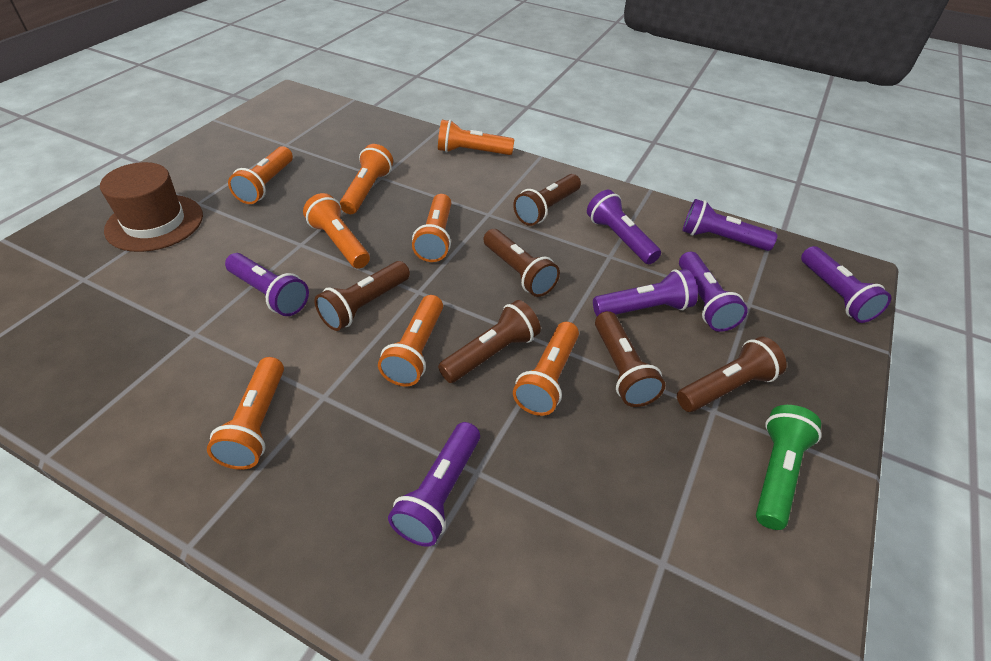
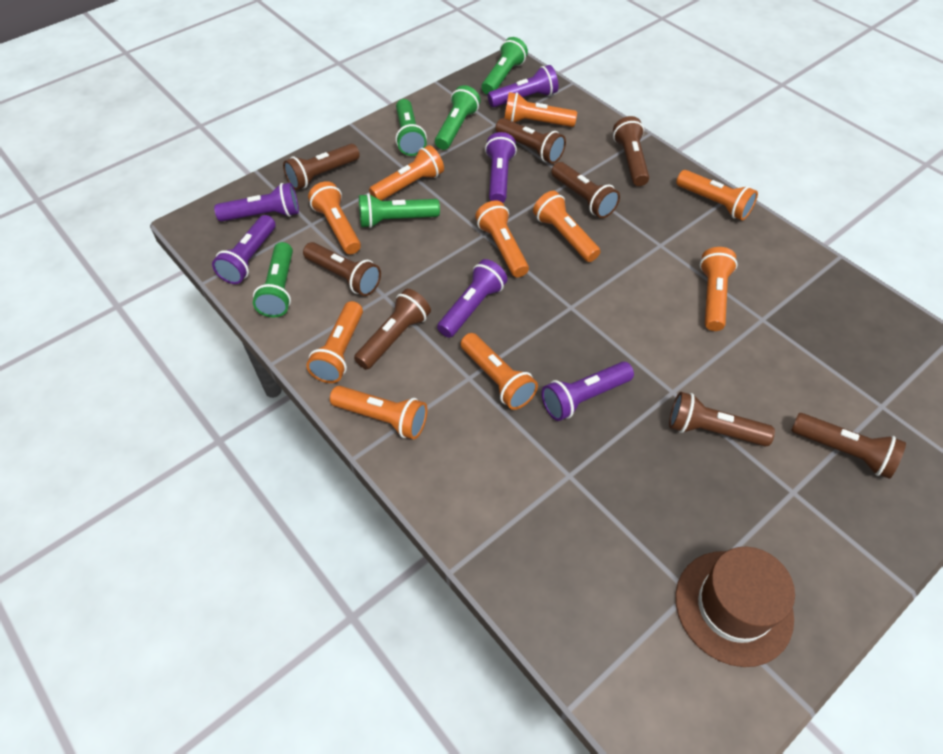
brown flashlight: 6 -> 8
green flashlight: 1 -> 5
orange flashlight: 8 -> 10
purple flashlight: 7 -> 6

